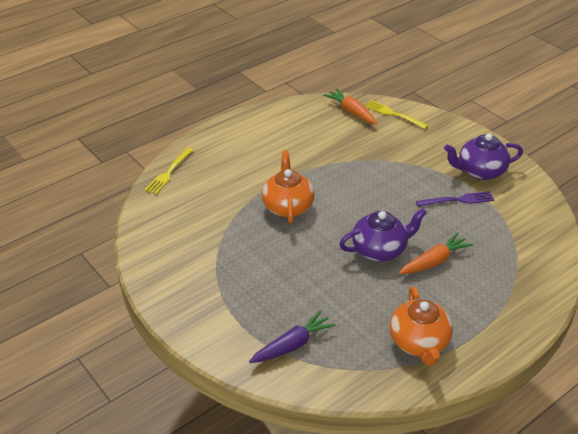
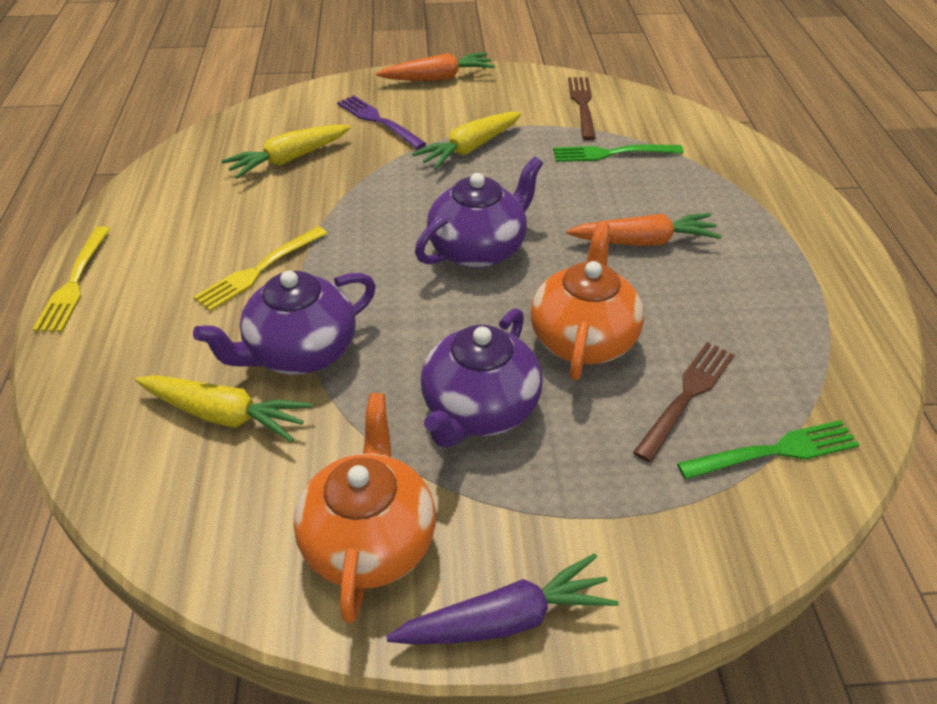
brown fork: 0 -> 2
green fork: 0 -> 2
purple teapot: 2 -> 3
yellow carrot: 0 -> 3

